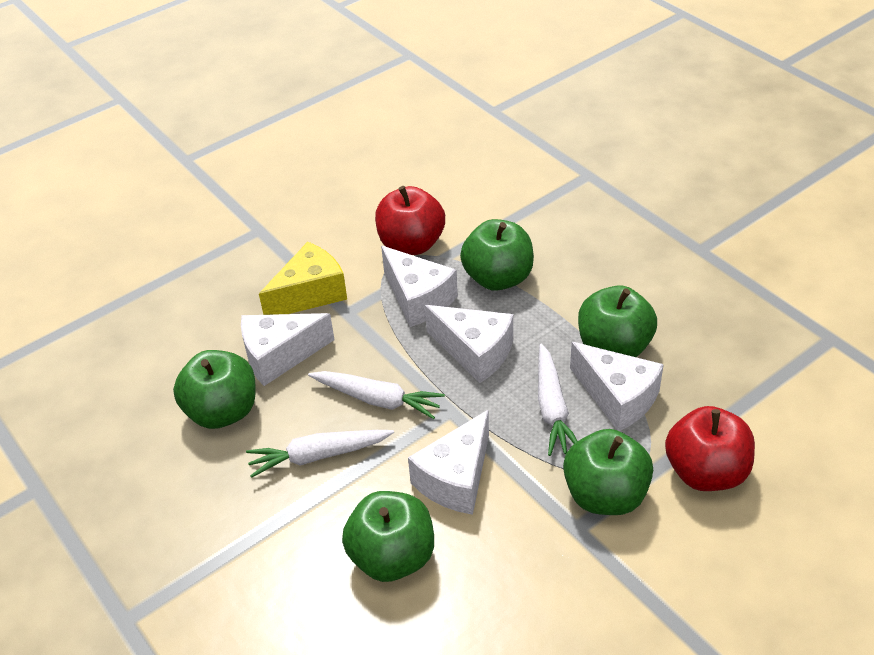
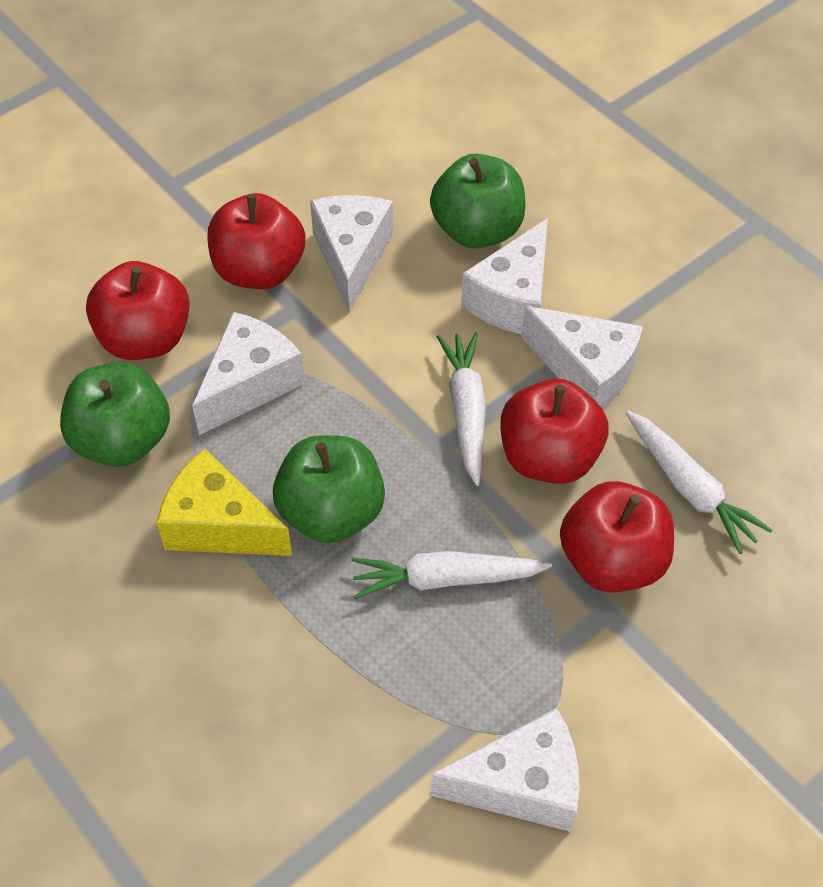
green apple: 5 -> 3
red apple: 2 -> 4

